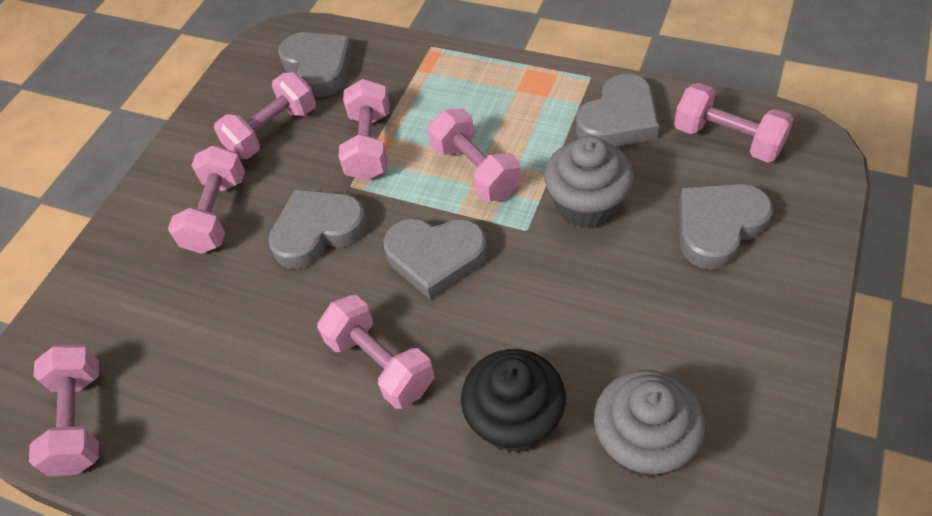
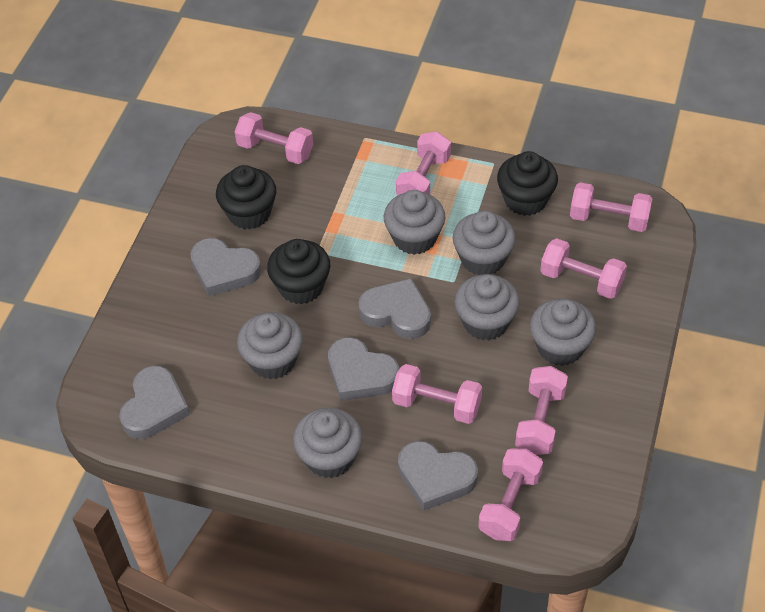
black cupcake: 1 -> 3
grey cupcake: 2 -> 6

